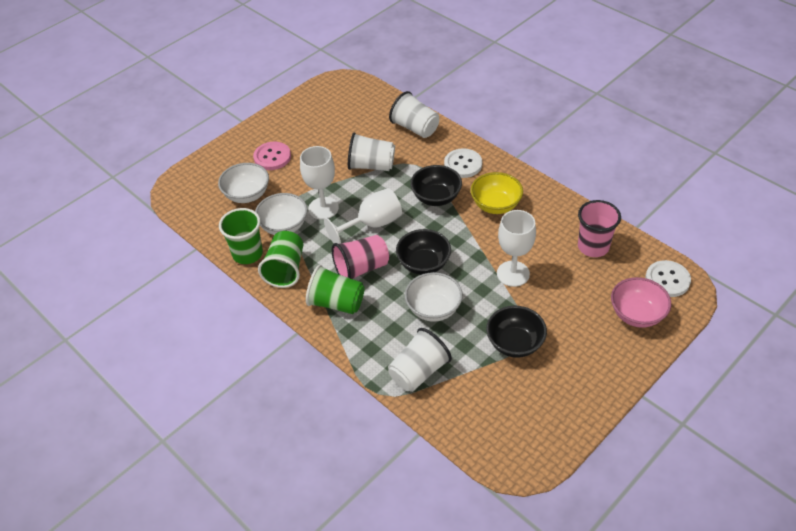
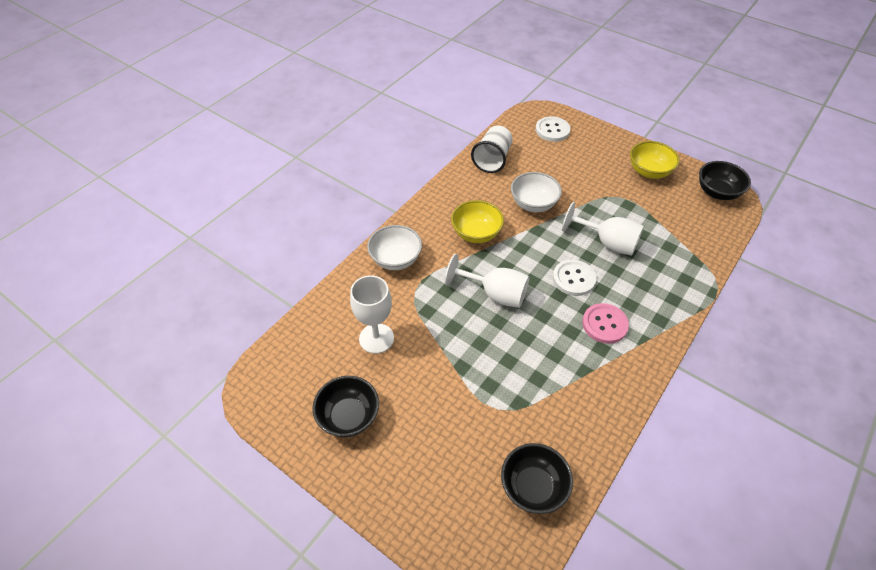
green cup: 3 -> 0
pink bowl: 1 -> 0
pink cup: 2 -> 0
white bowl: 3 -> 2
white cup: 3 -> 1
yellow bowl: 1 -> 2

